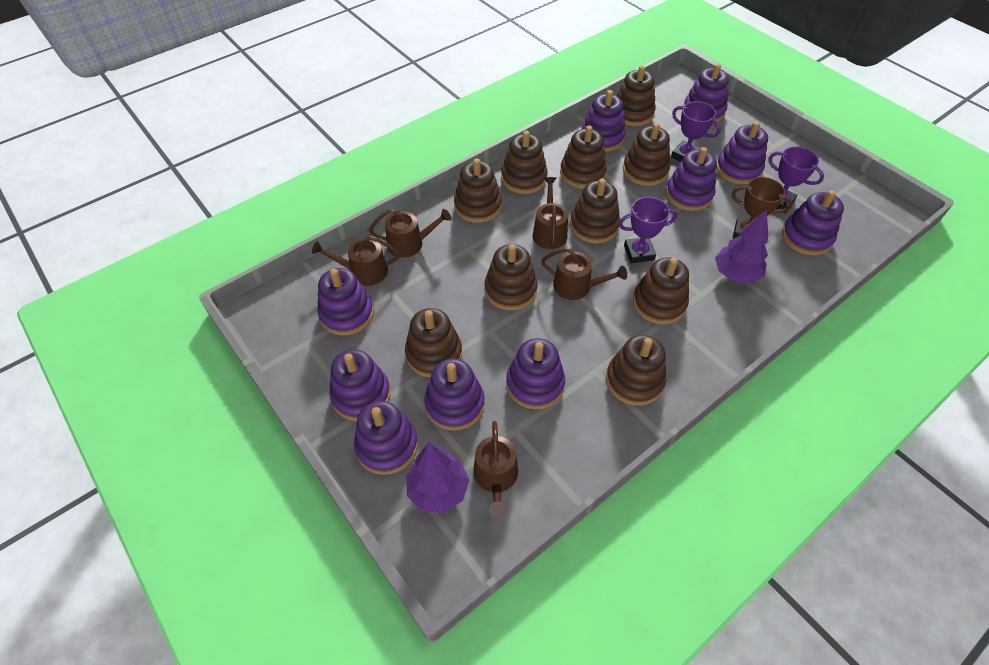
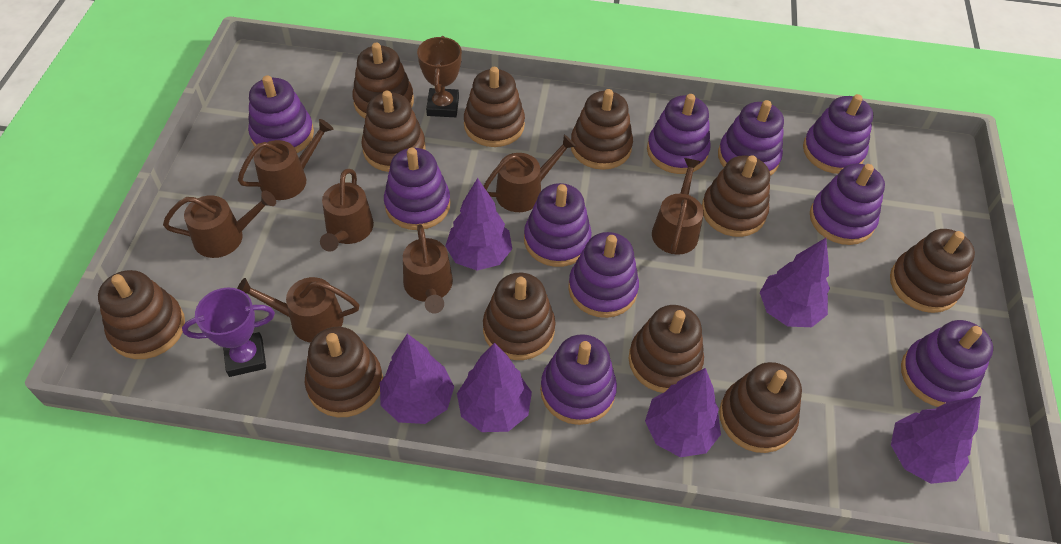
brown stacking toy: 10 -> 11
brown watering can: 5 -> 7
purple tree: 2 -> 6
purple trophy: 3 -> 1

